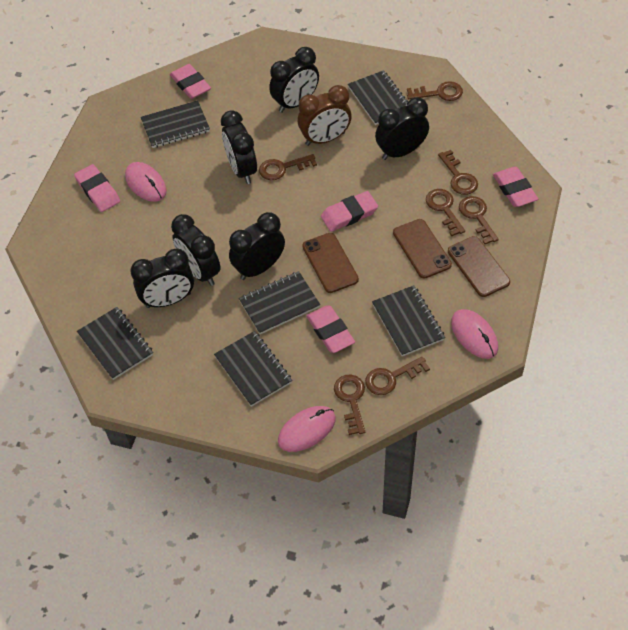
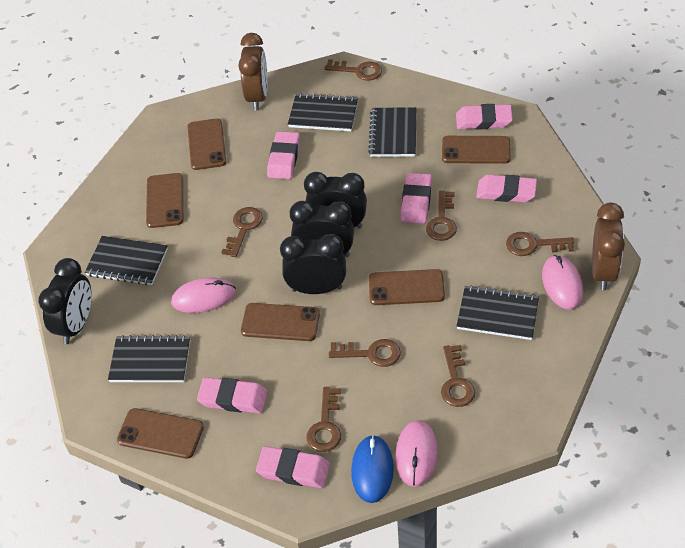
black clock: 6 -> 4
black notebook: 6 -> 5
blue mouse: 0 -> 1
brown clock: 1 -> 2
brown phone: 3 -> 6
pink eraser: 5 -> 6

